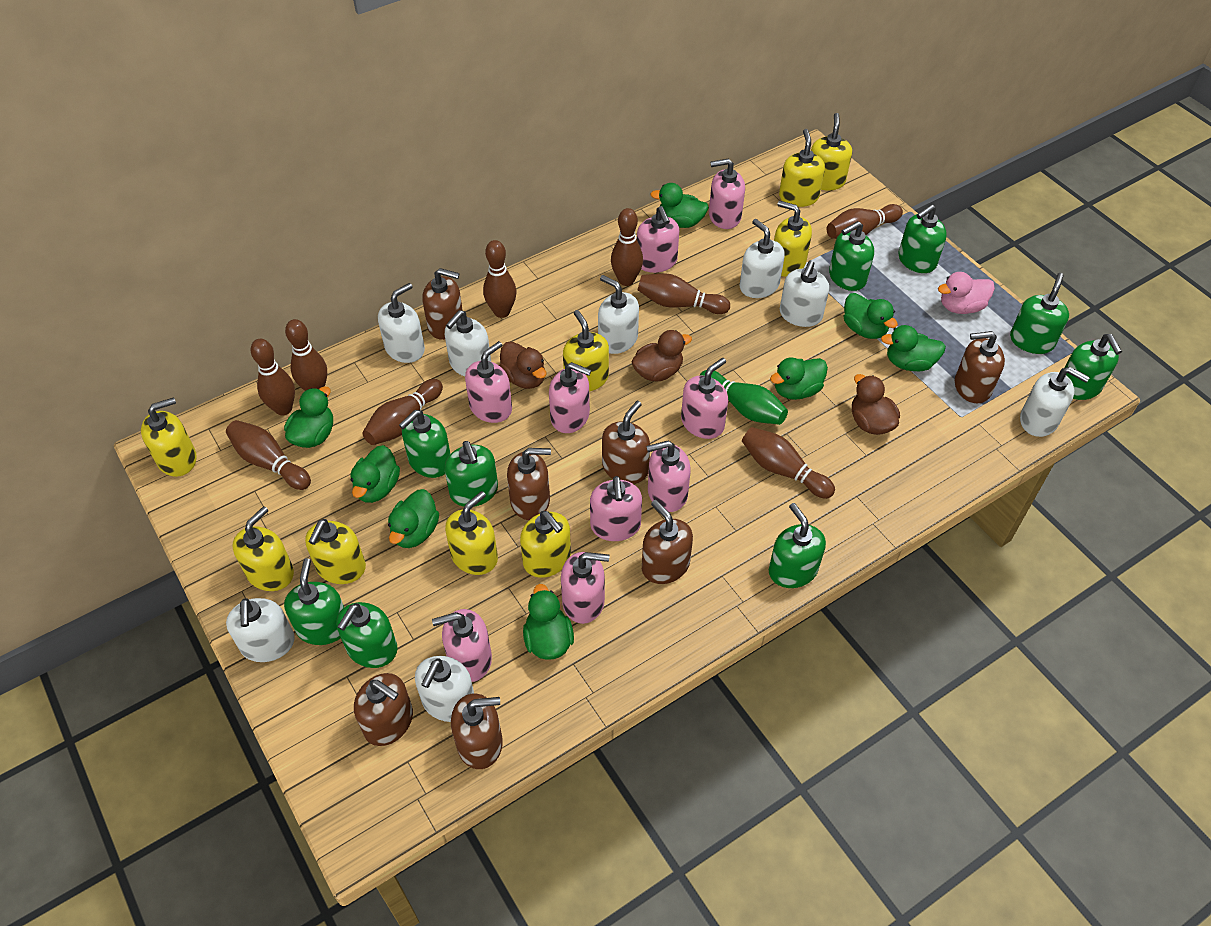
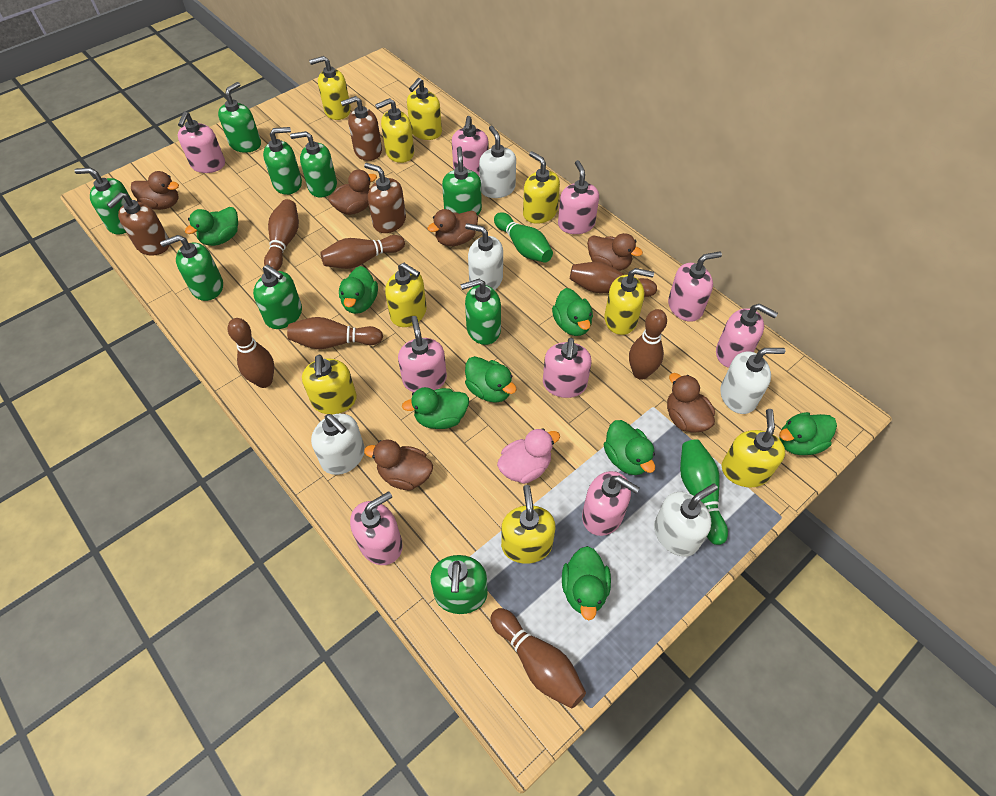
brown bowling pin: 9 -> 7
brown duck: 3 -> 6
brown soap dispenser: 7 -> 3
green bowling pin: 1 -> 2
white soap dispenser: 8 -> 5

